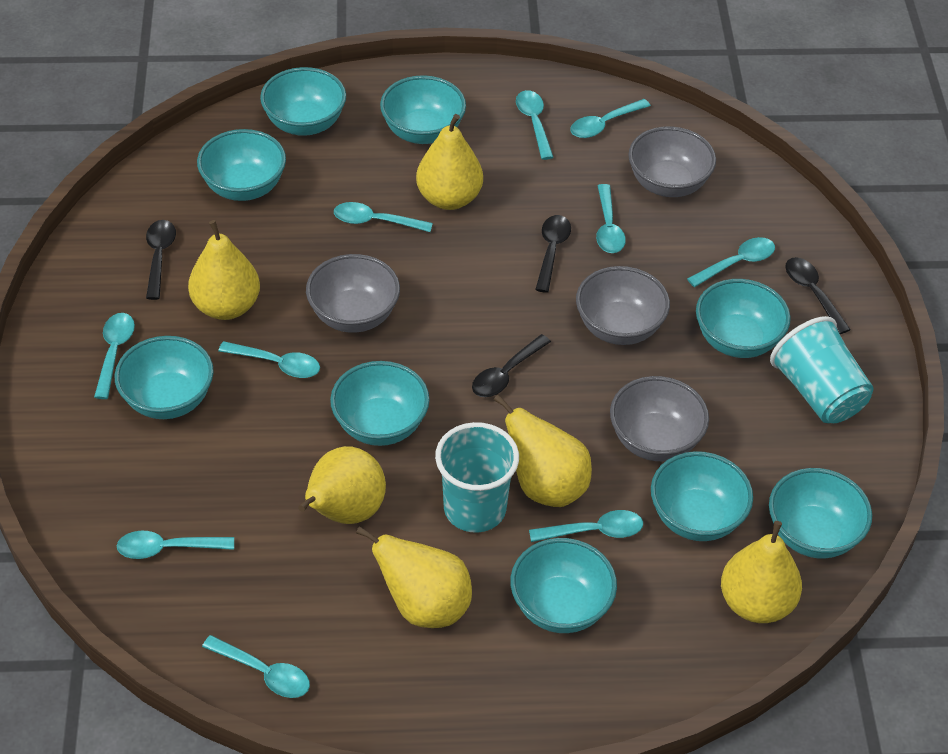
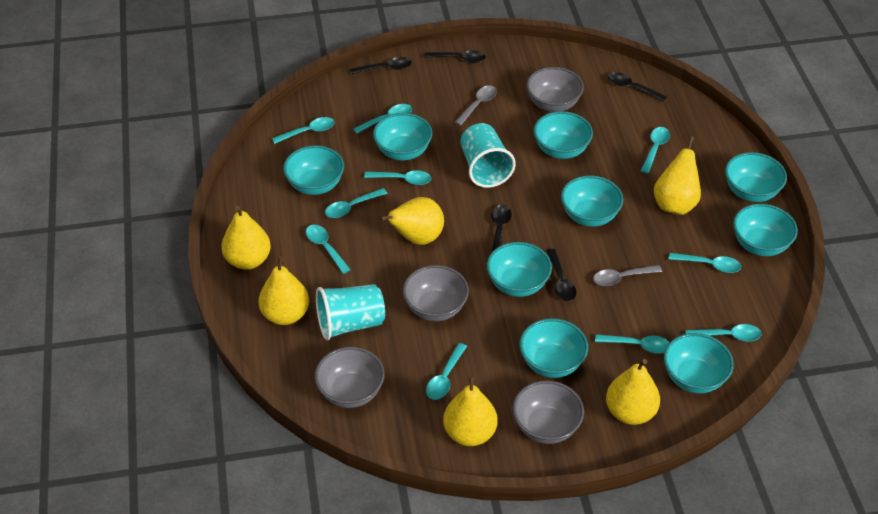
black spoon: 4 -> 5
grey spoon: 0 -> 2

